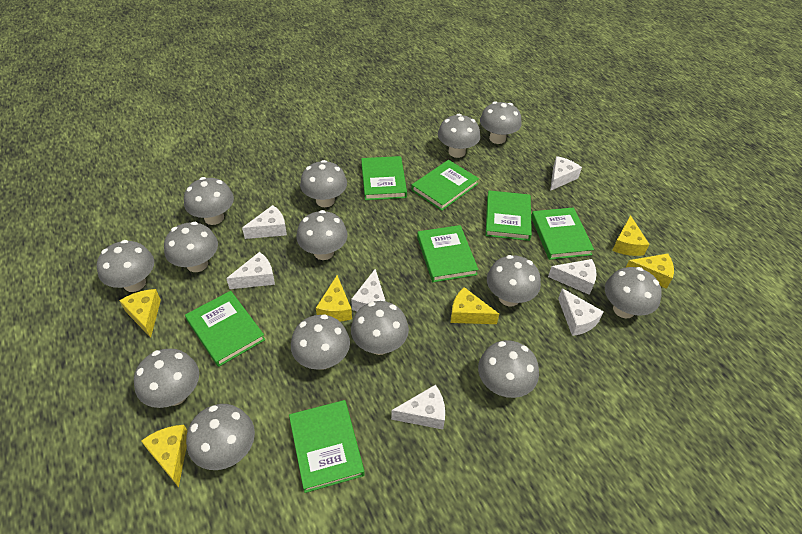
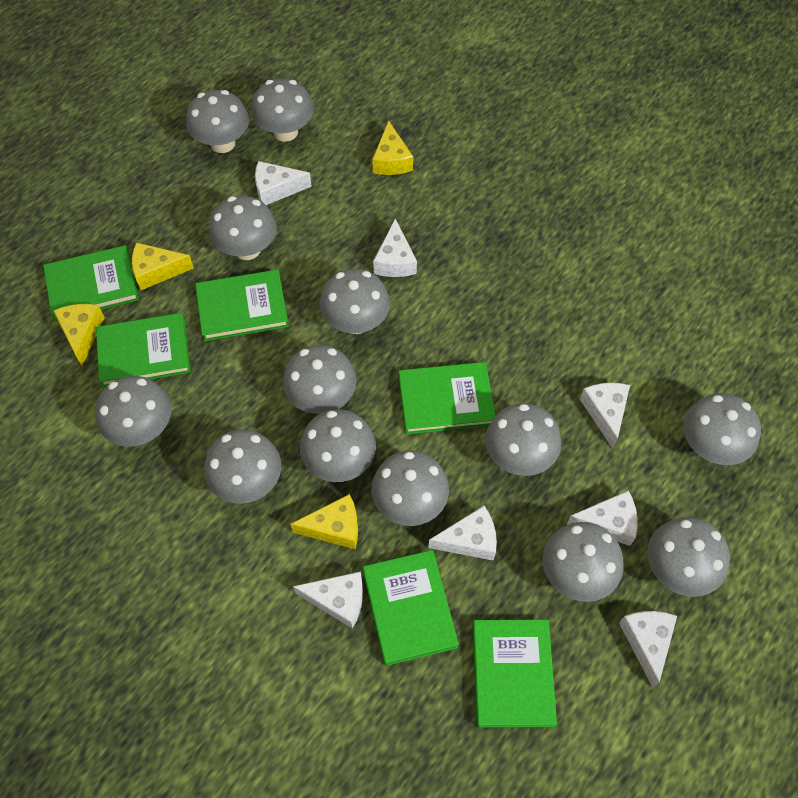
green book: 7 -> 6
grey mushroom: 14 -> 13
yellow cheese: 6 -> 4

